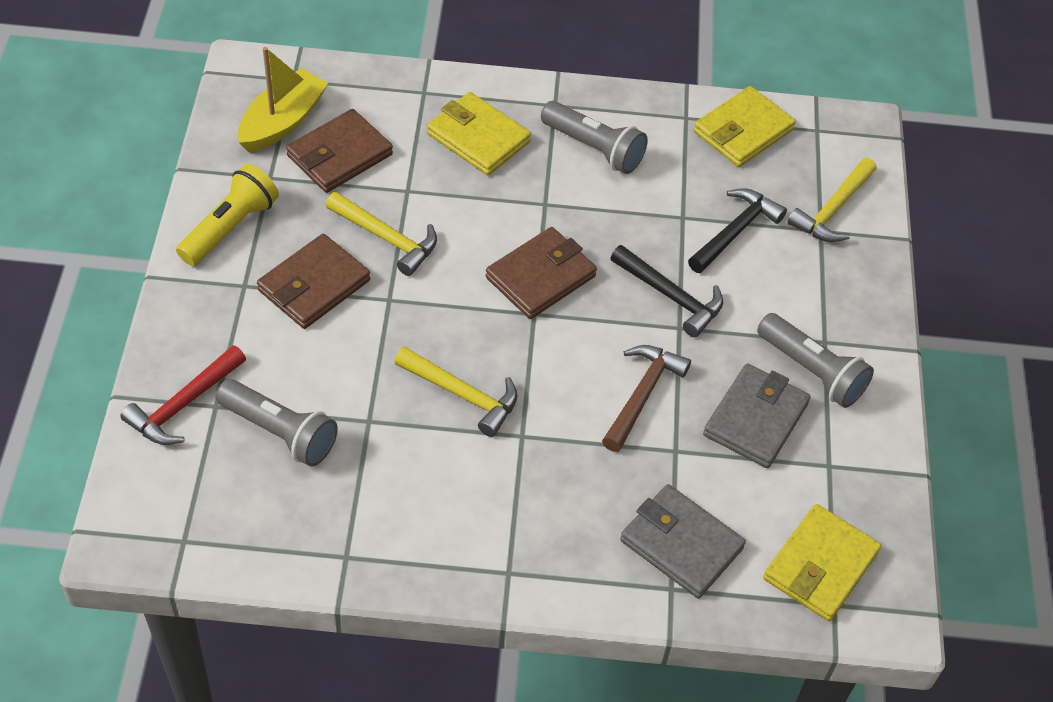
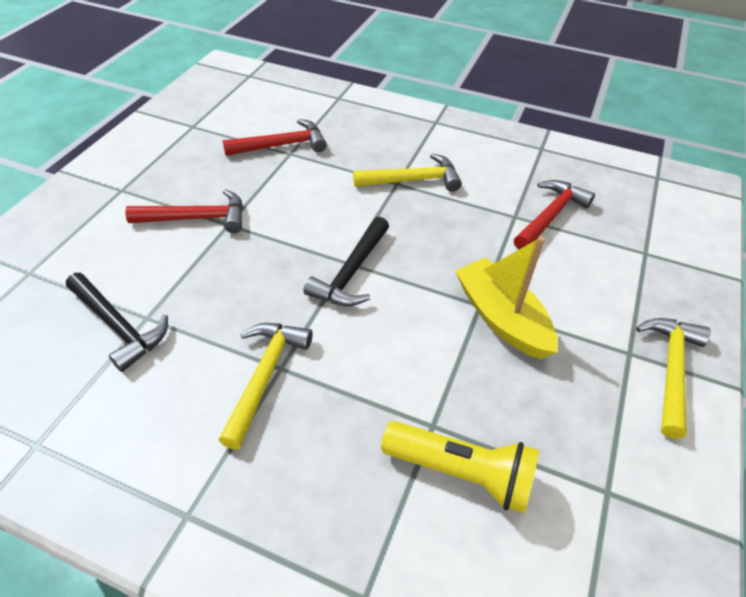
brown hammer: 1 -> 0
brown wallet: 3 -> 0
grey flashlight: 3 -> 0
grey wallet: 2 -> 0
red hammer: 1 -> 3
yellow wallet: 3 -> 0

